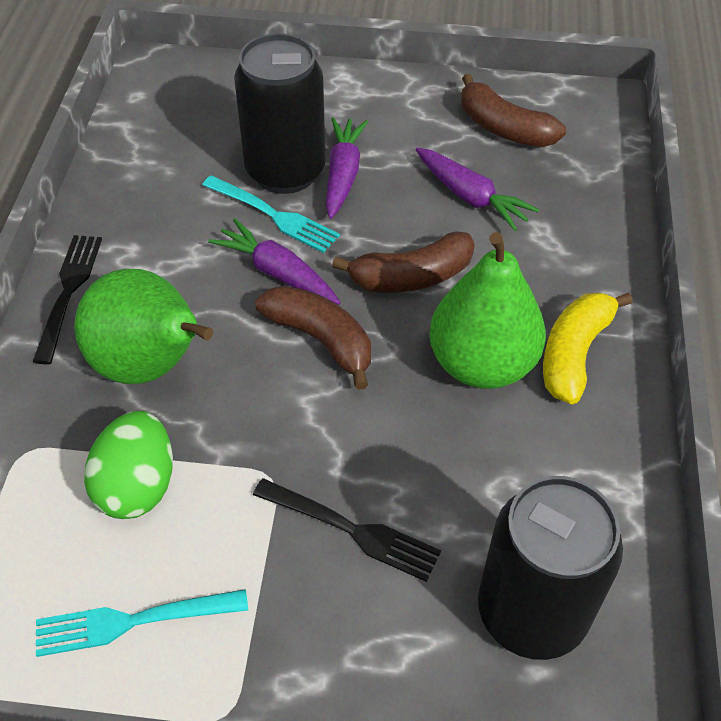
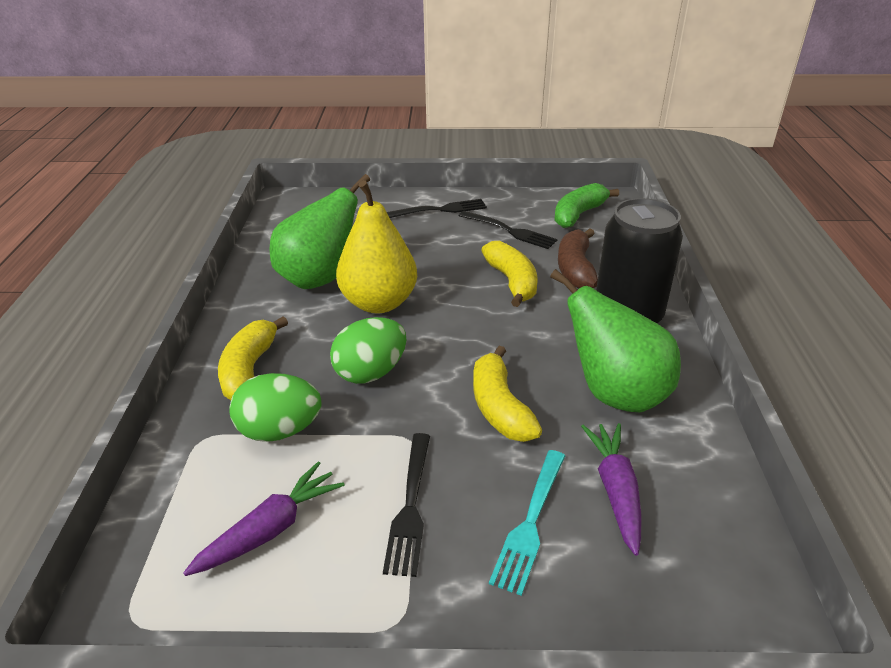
black can: 2 -> 1
black fork: 2 -> 3
brown banana: 3 -> 1
green banana: 0 -> 1
green egg: 1 -> 2
purple carrot: 3 -> 2
turquoise fork: 2 -> 1
yellow banana: 1 -> 3
yellow pear: 0 -> 1

